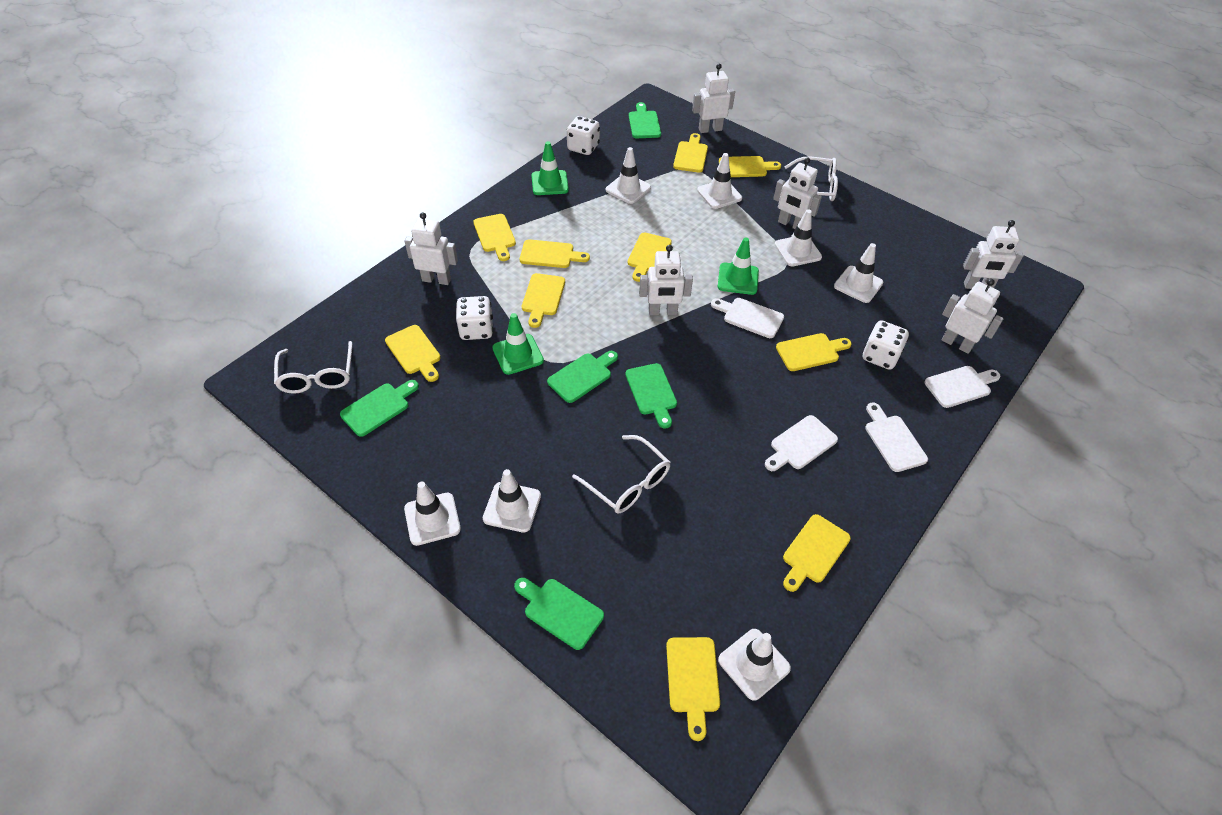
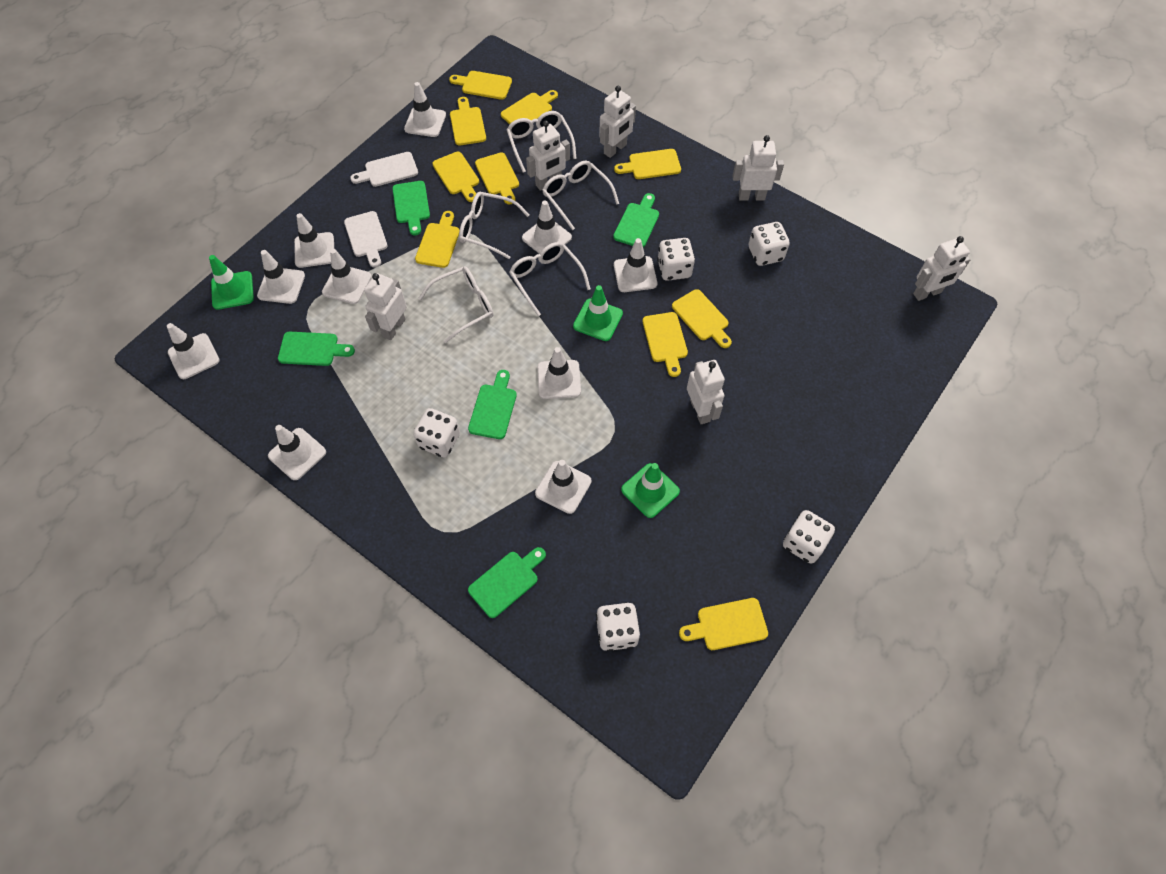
white cutting board: 4 -> 2
white dice: 3 -> 5
white glasses: 3 -> 5
white traffic cone: 7 -> 10

